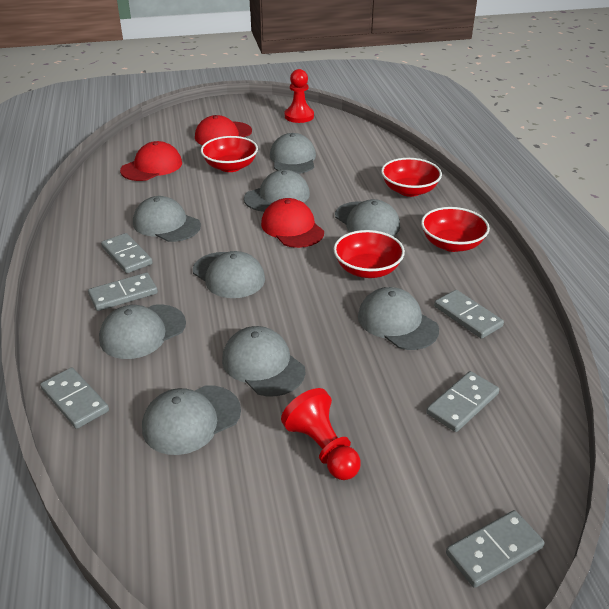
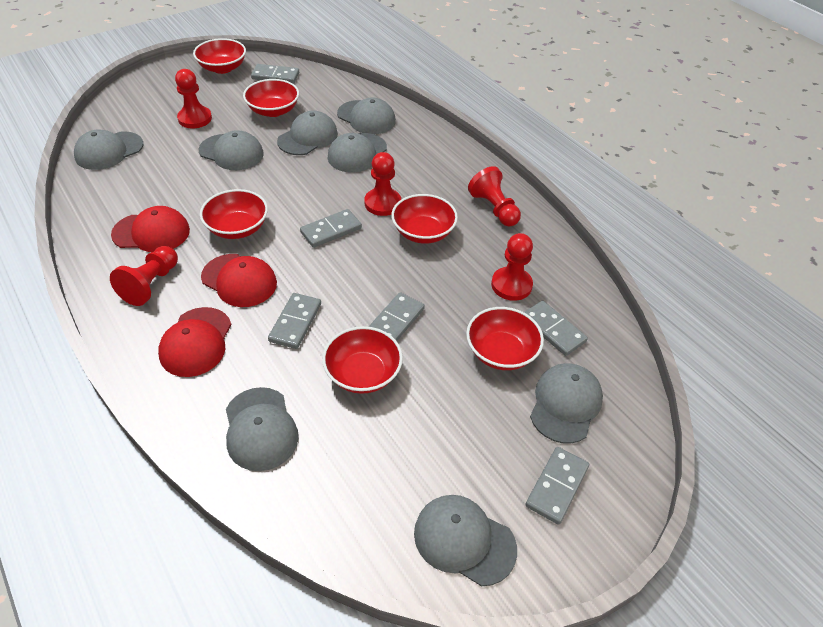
grey cap: 9 -> 8
red bowl: 4 -> 6
red pawn: 2 -> 5

